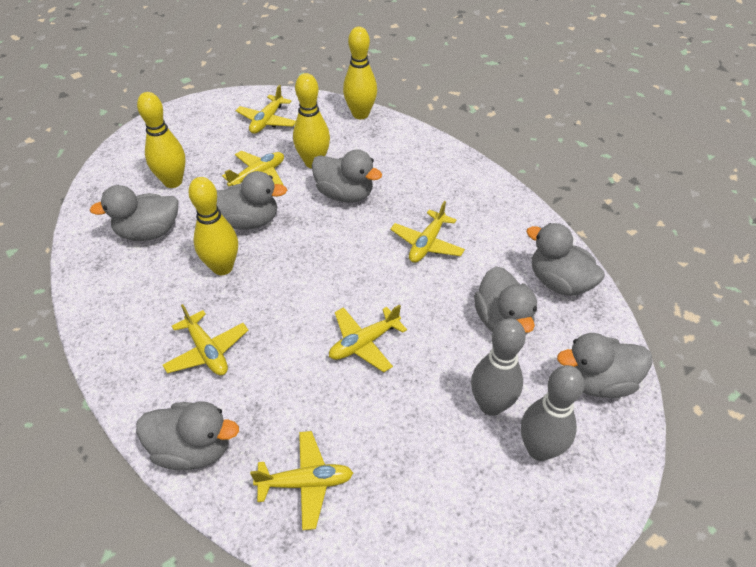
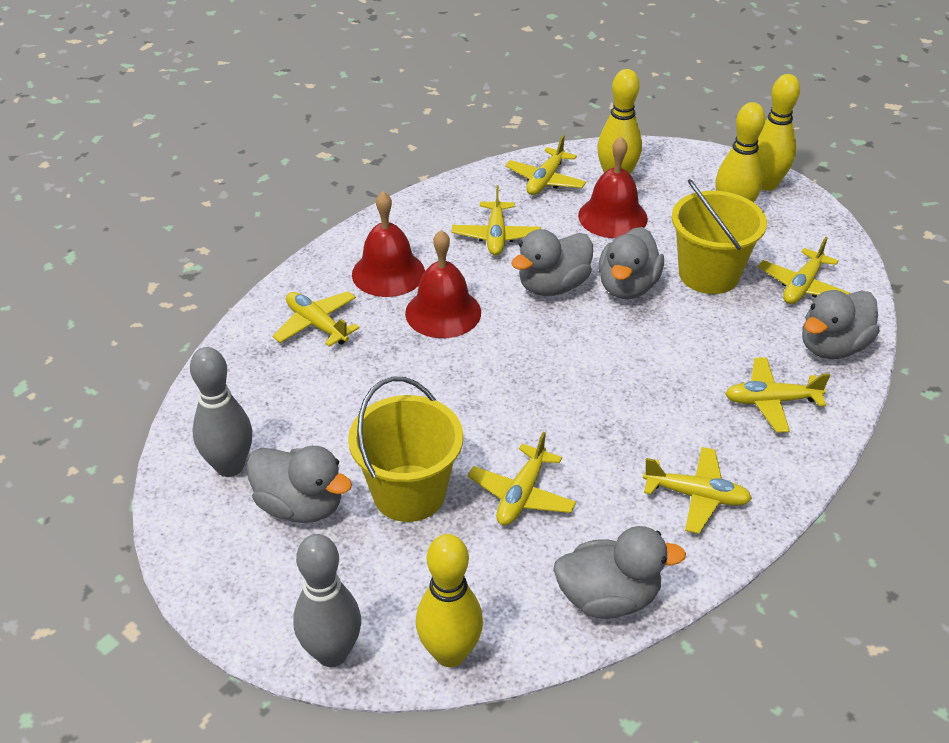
grey duck: 7 -> 5
red bell: 0 -> 3
yellow bucket: 0 -> 2
yellow plane: 6 -> 7

